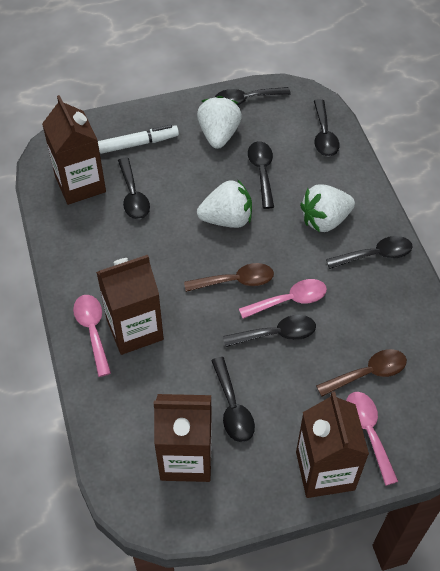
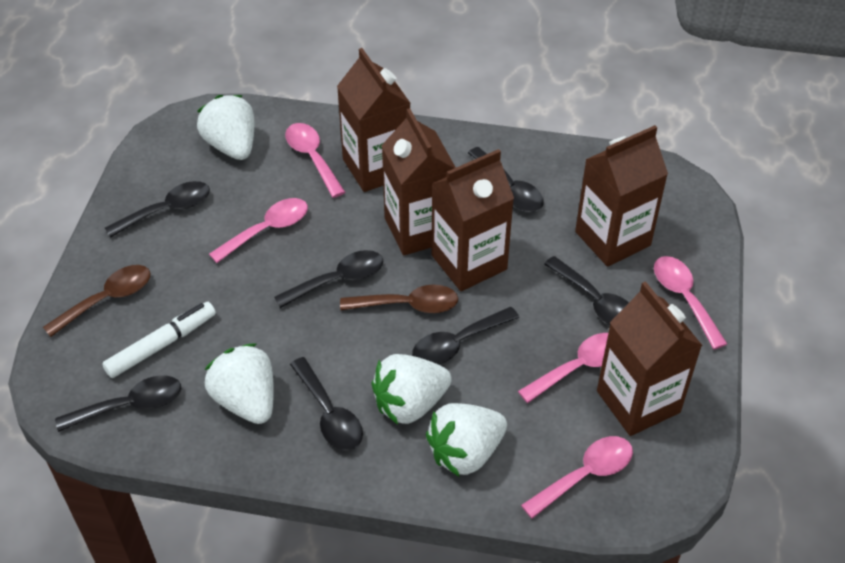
brown carton: 4 -> 5
pink spoon: 3 -> 5
white strawberry: 3 -> 4

